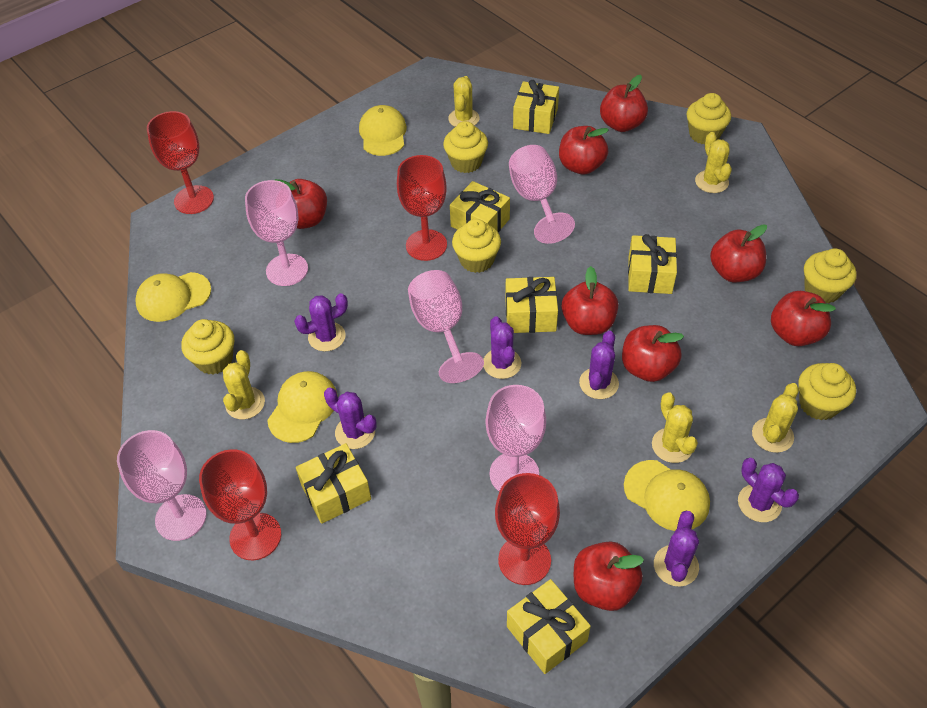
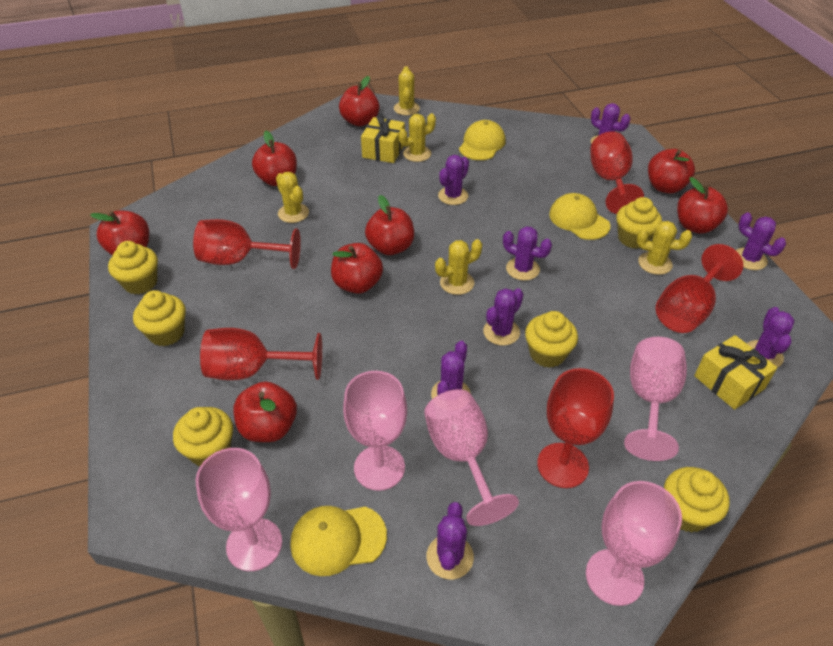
purple cactus: 6 -> 8
red goblet: 4 -> 5
yellow cap: 4 -> 3
yellow gift: 6 -> 2

